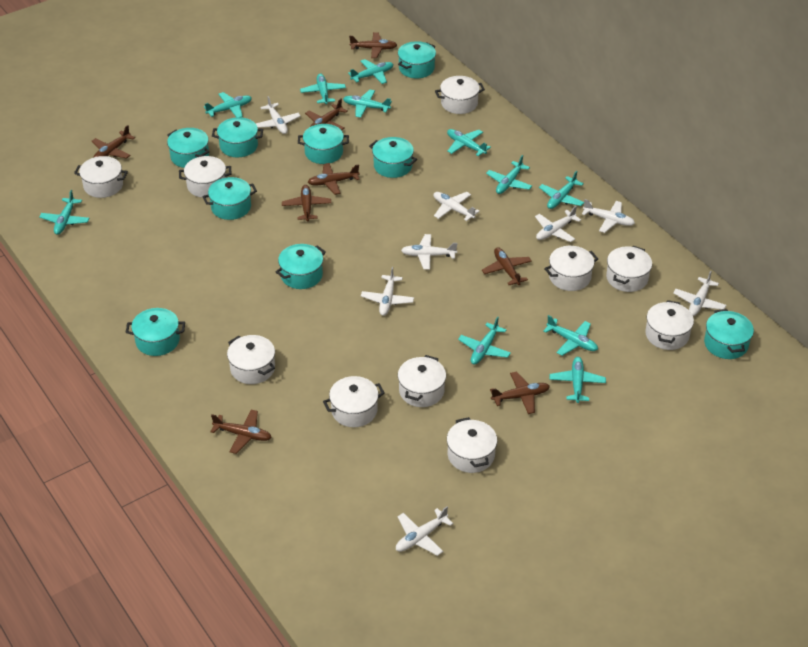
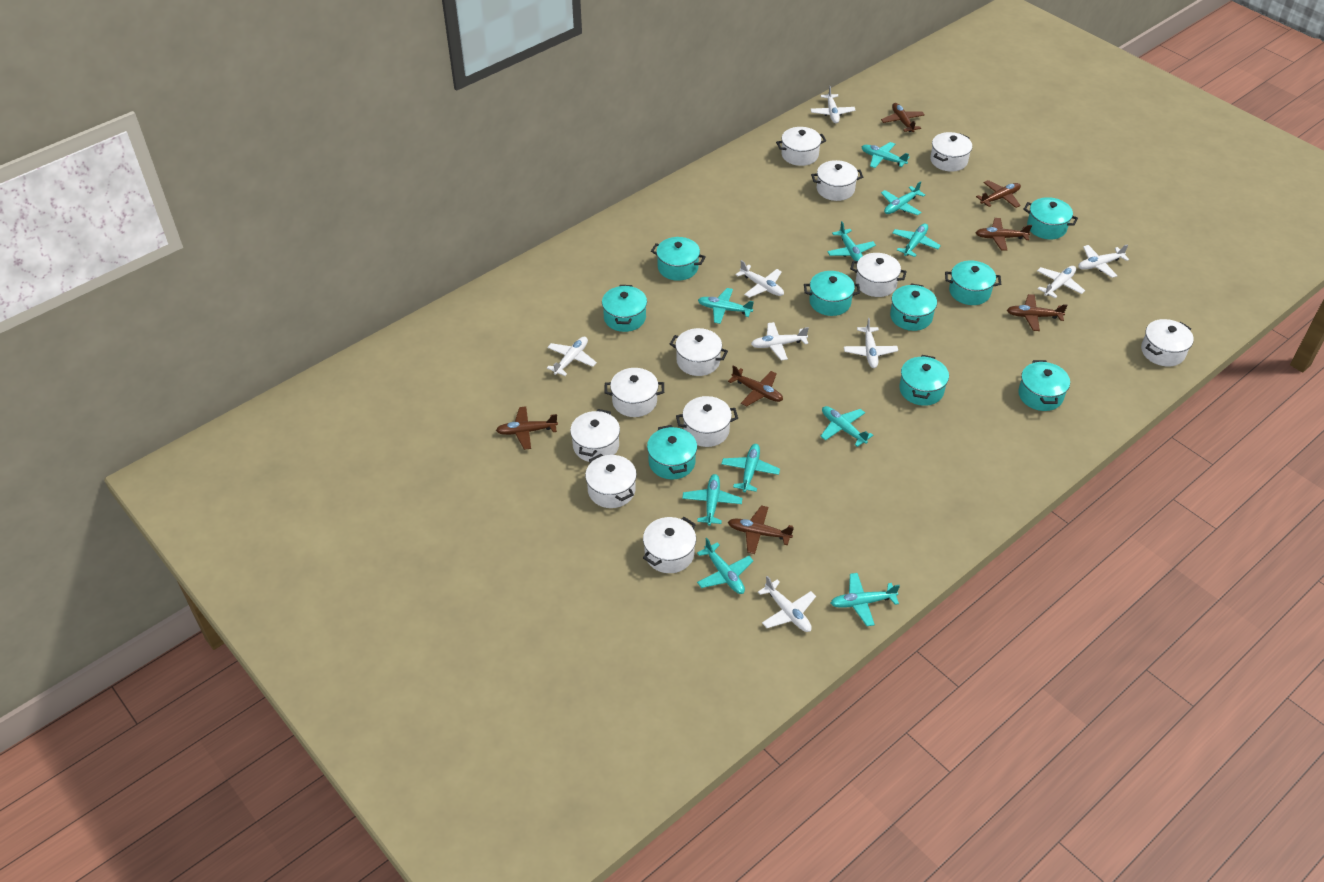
brown plane: 8 -> 7
turquoise plane: 11 -> 10
white pot: 10 -> 11

